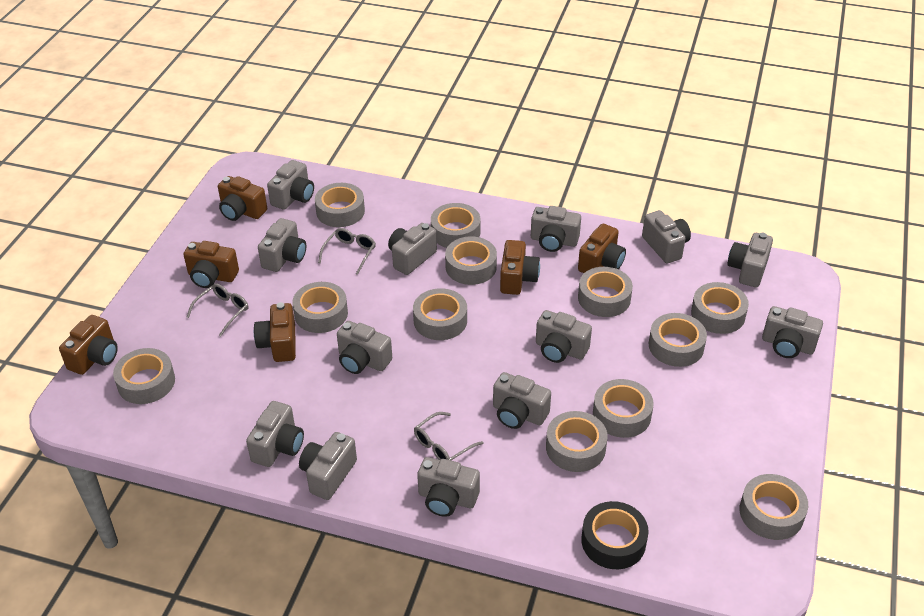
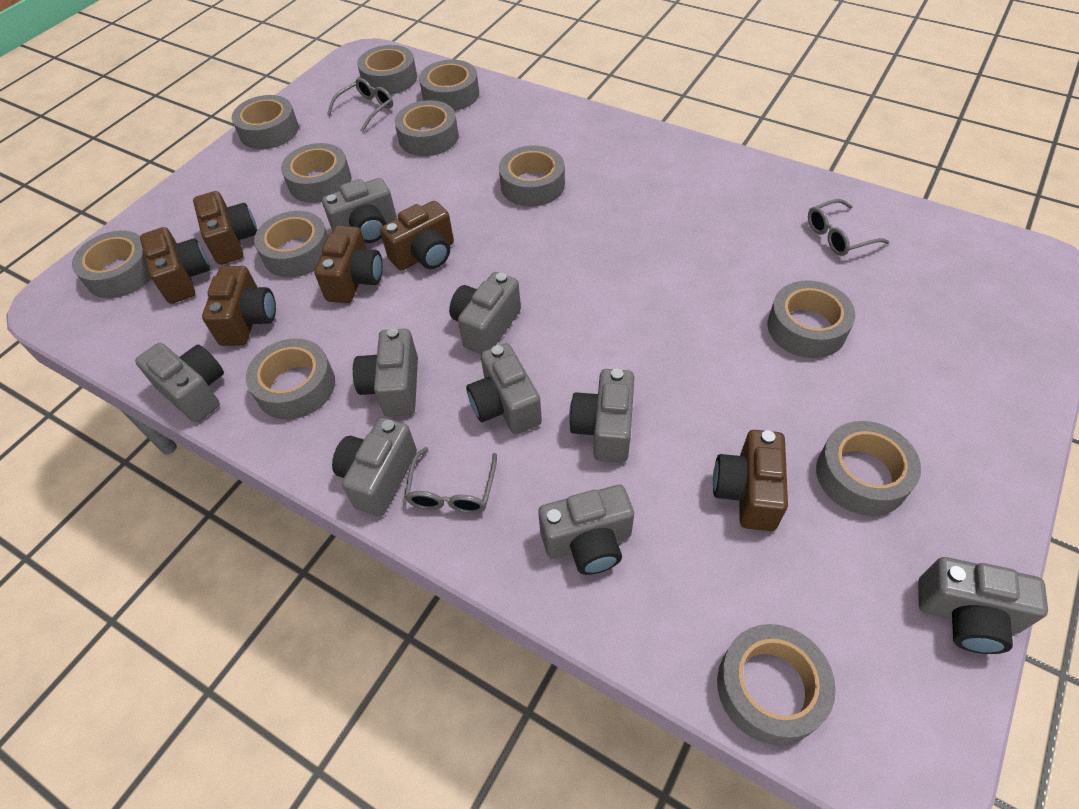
black tape: 1 -> 0
grey camera: 13 -> 9

